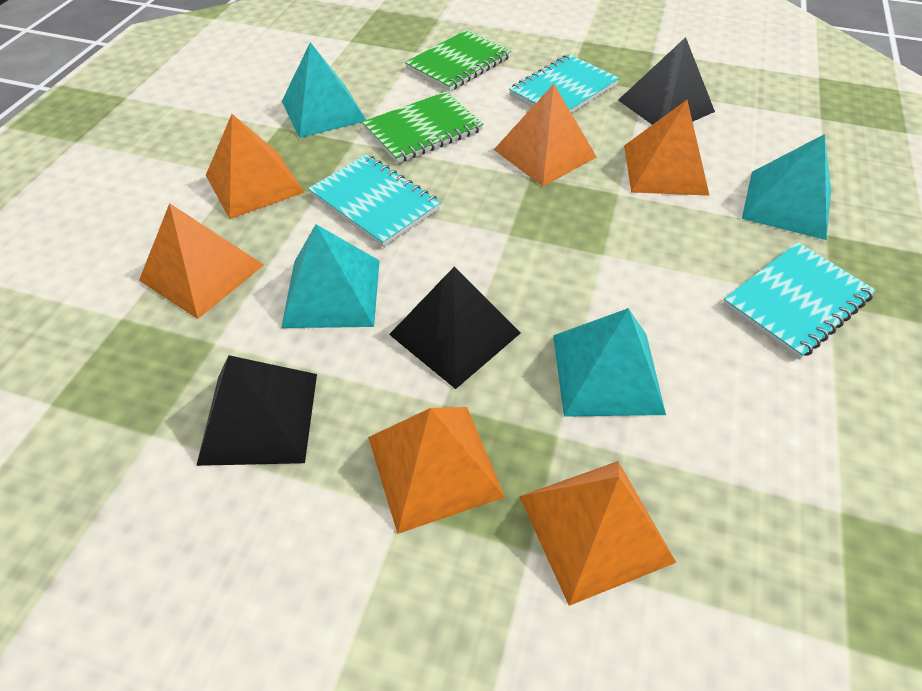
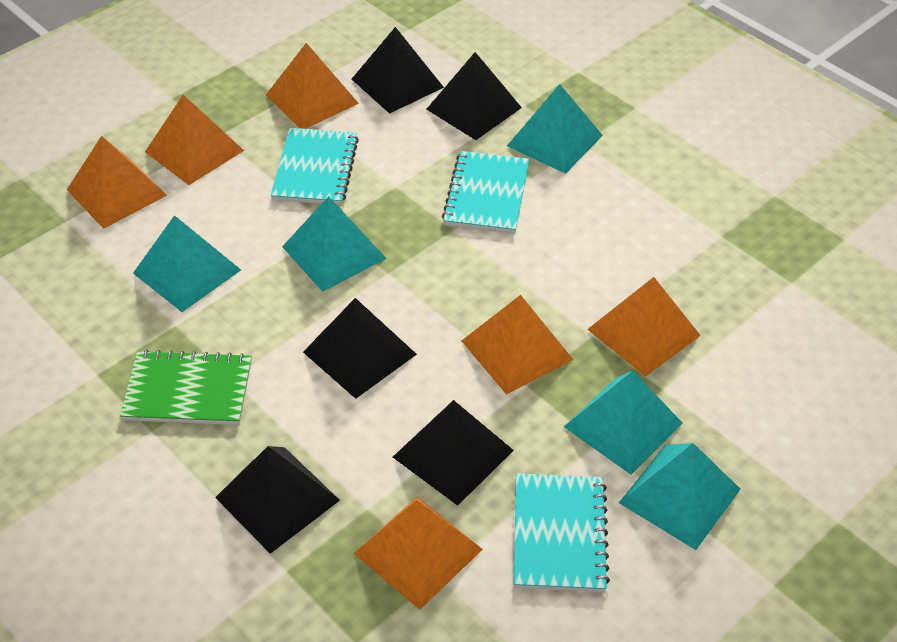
black pyramid: 3 -> 5
green notebook: 2 -> 1
turquoise pyramid: 4 -> 5

